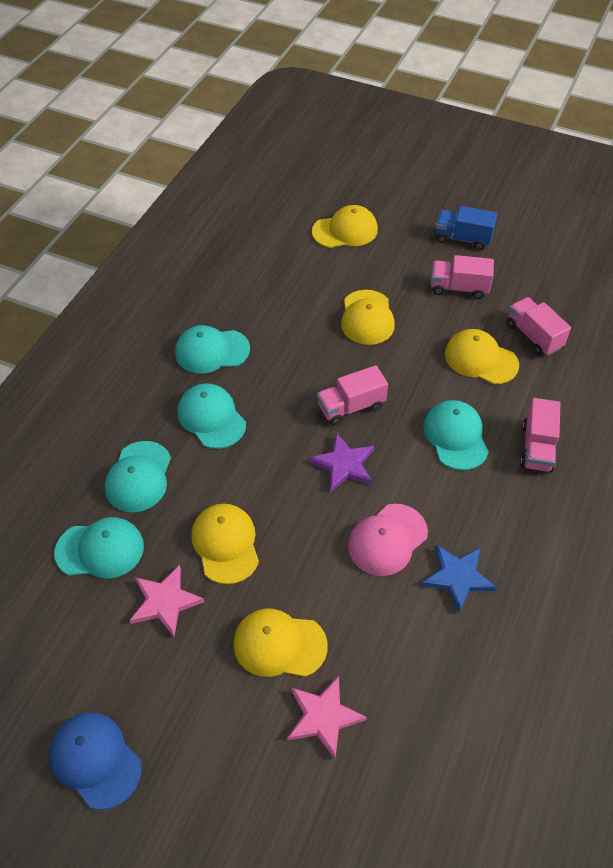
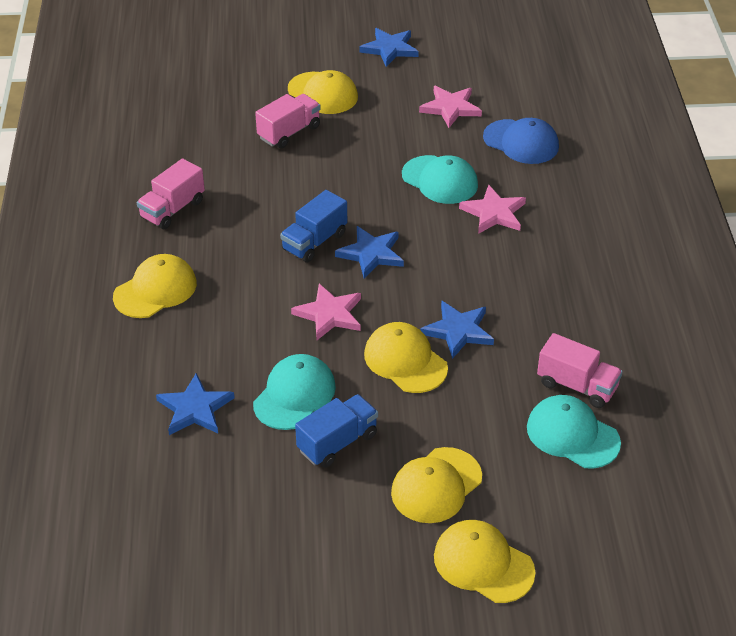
blue star: 1 -> 4
blue truck: 1 -> 2
pink cap: 1 -> 0
pink star: 2 -> 3
pink truck: 4 -> 3
purple star: 1 -> 0
turquoise cap: 5 -> 3

